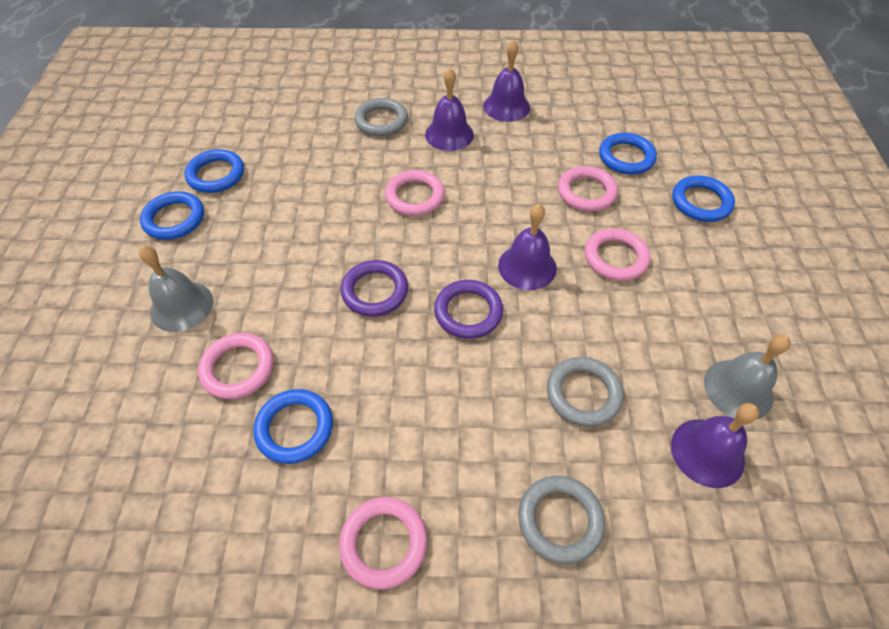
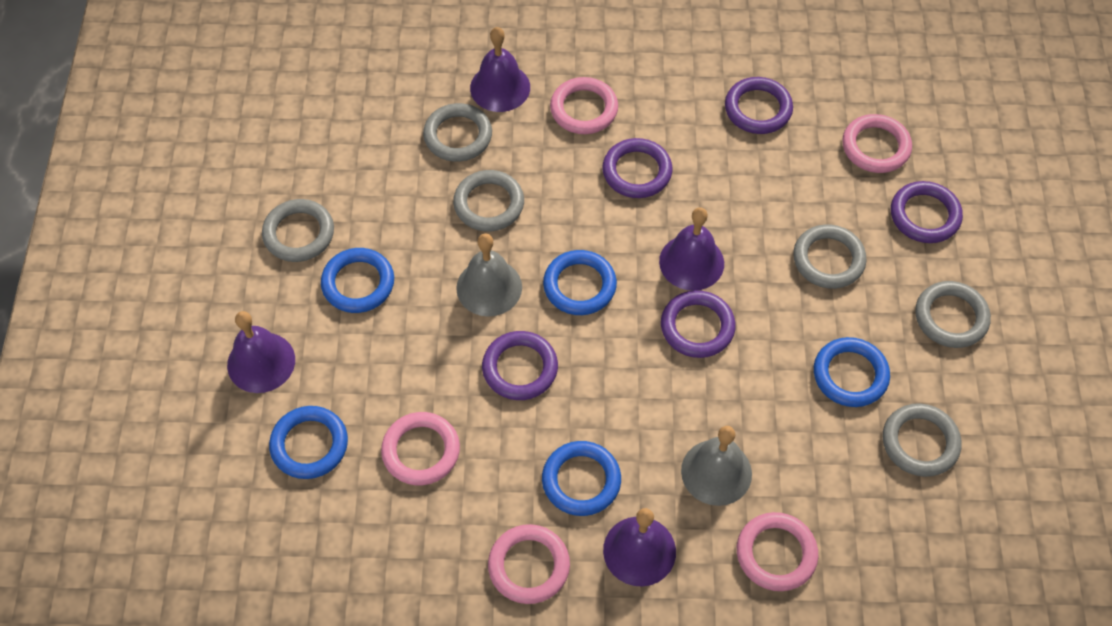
grey ring: 3 -> 6
purple ring: 2 -> 5

